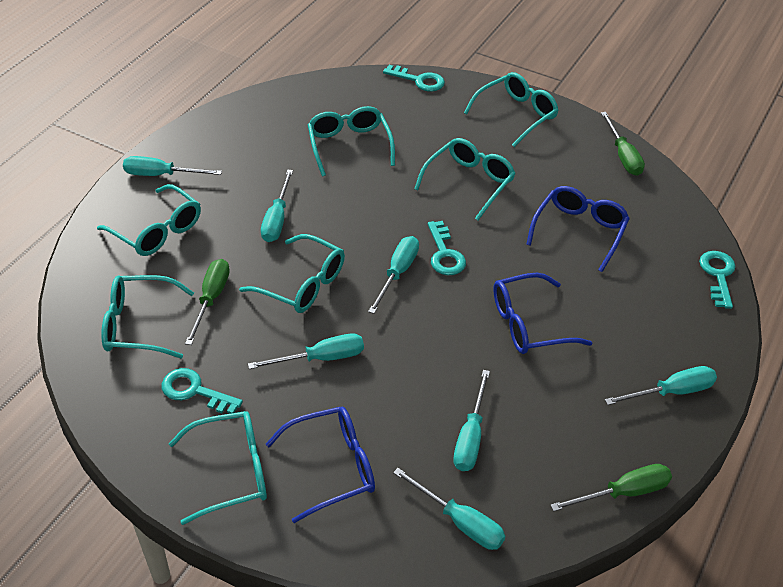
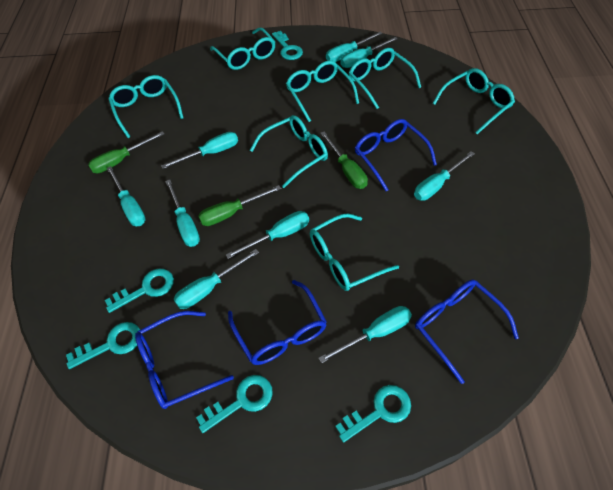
blue glasses: 3 -> 4
turquoise key: 4 -> 5
turquoise screwdriver: 7 -> 9

